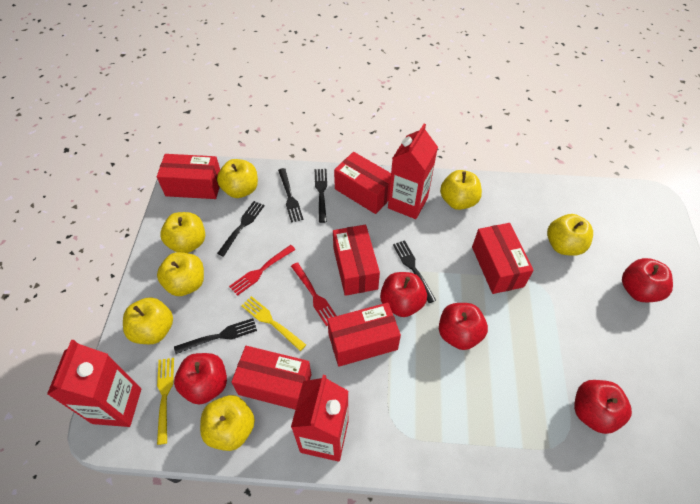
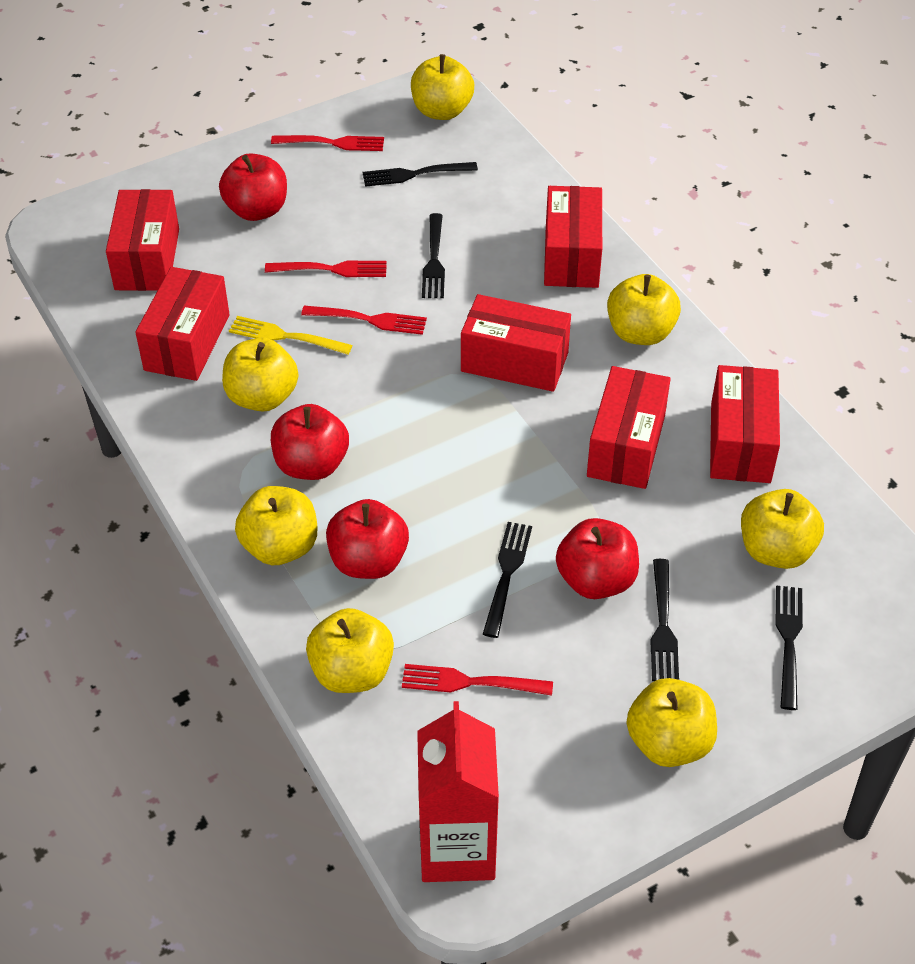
red apple: 5 -> 4
red carton: 3 -> 1
red fork: 2 -> 4
yellow fork: 2 -> 1

